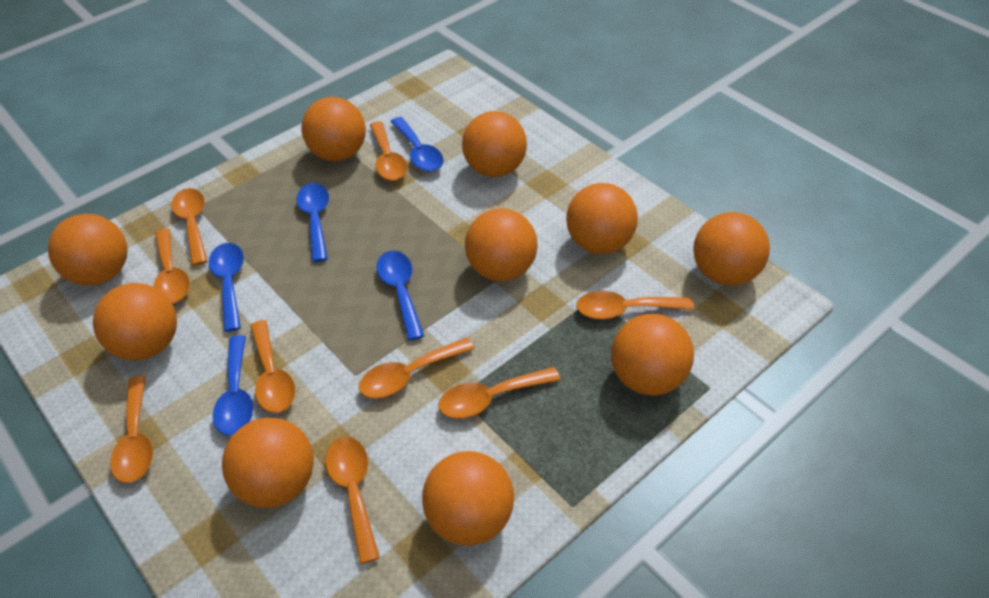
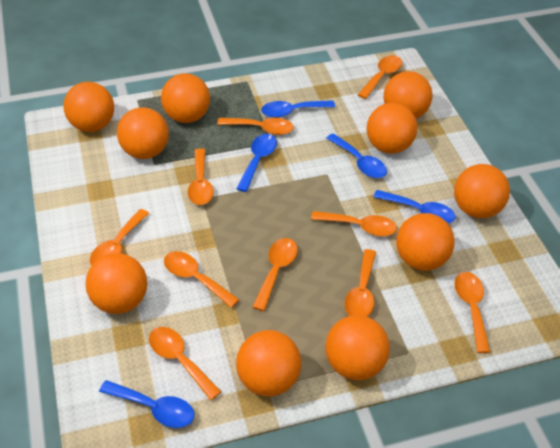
orange spoon: 9 -> 10

